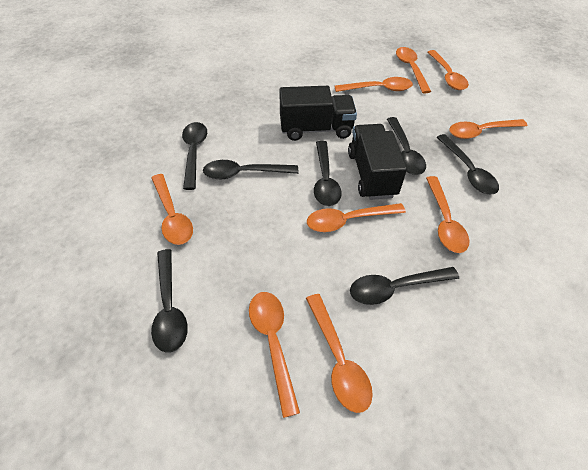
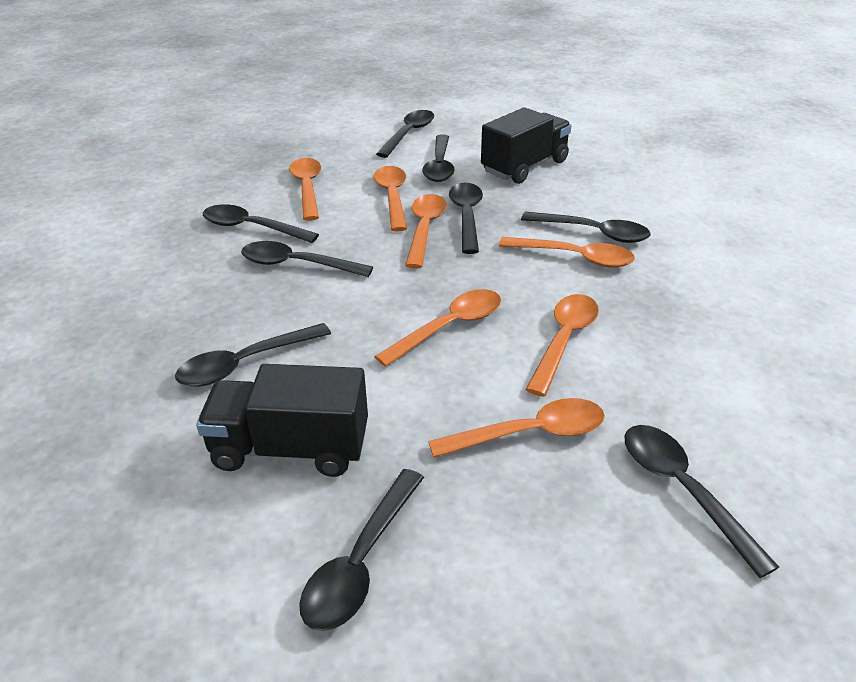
black spoon: 7 -> 9
orange spoon: 9 -> 7

